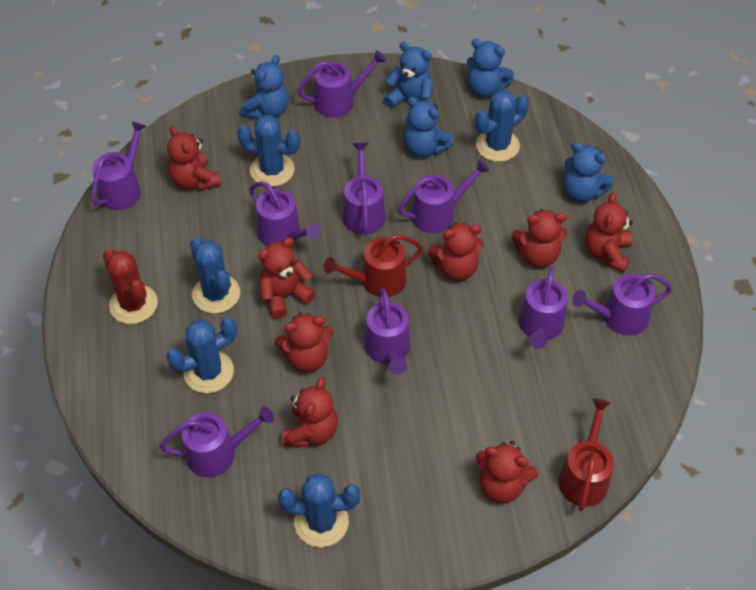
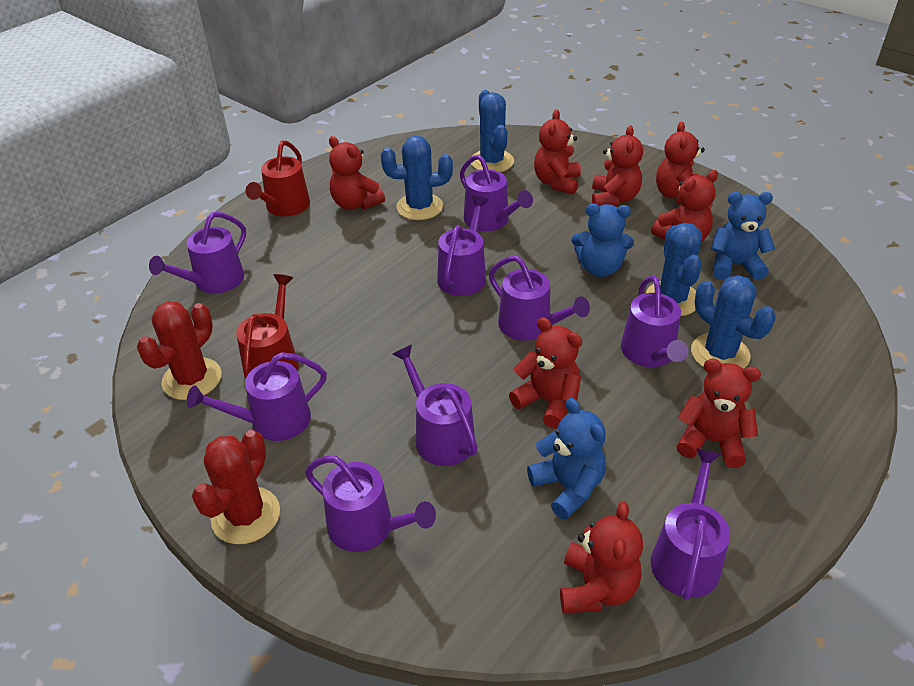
blue cactus: 5 -> 4
blue teddy bear: 5 -> 3
red cactus: 1 -> 2

